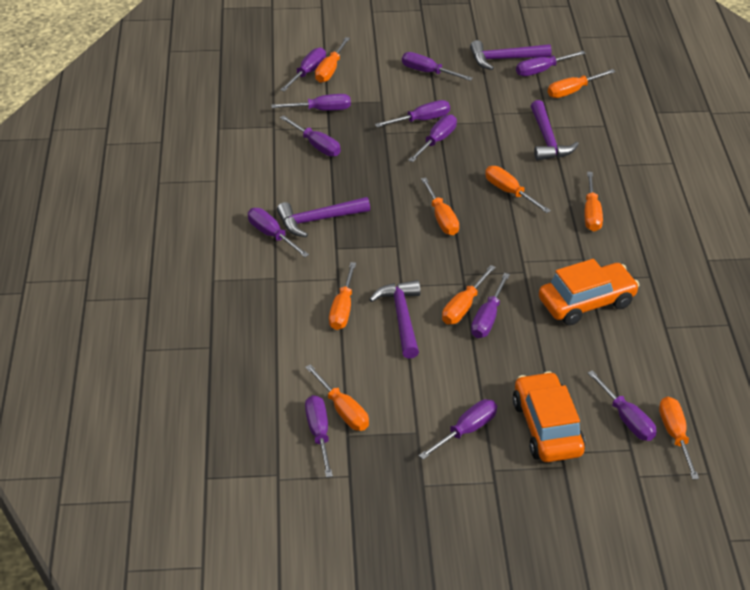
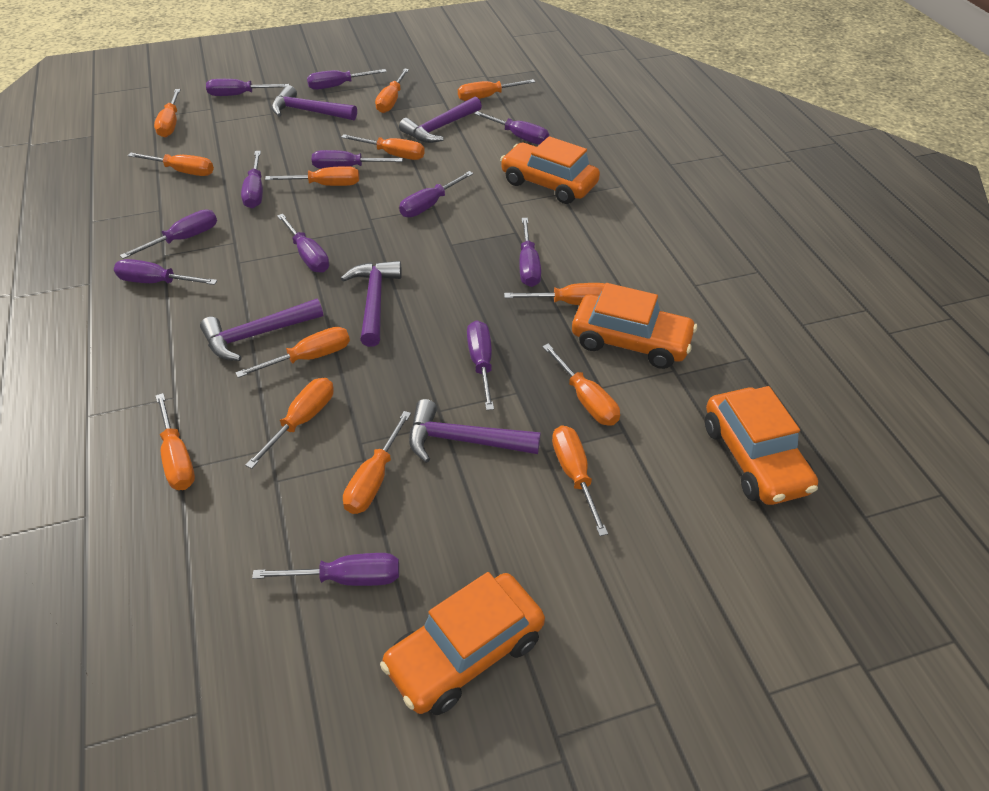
orange car: 2 -> 4
orange screwdriver: 9 -> 13
purple hammer: 4 -> 5

